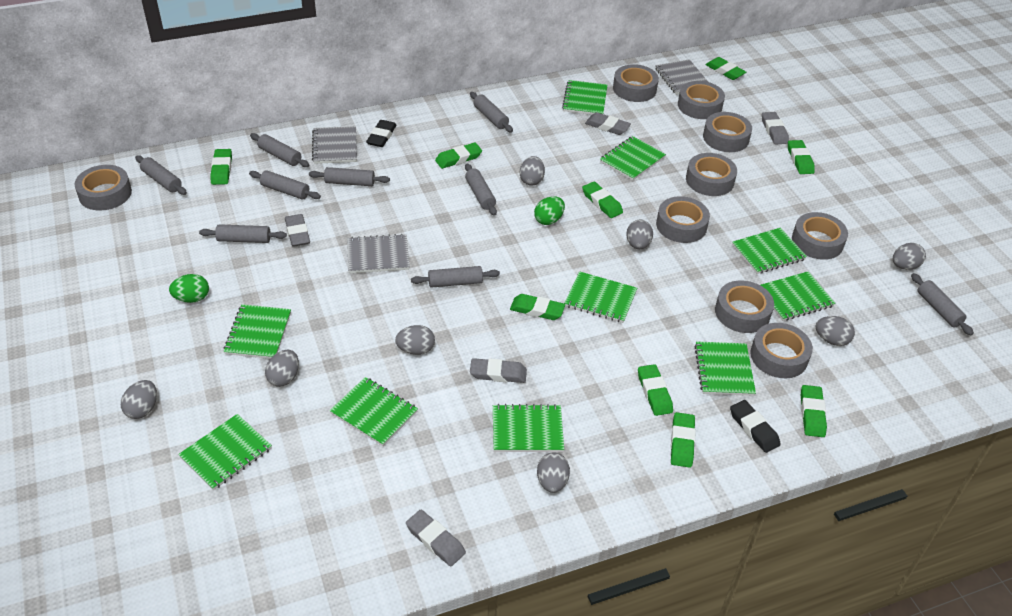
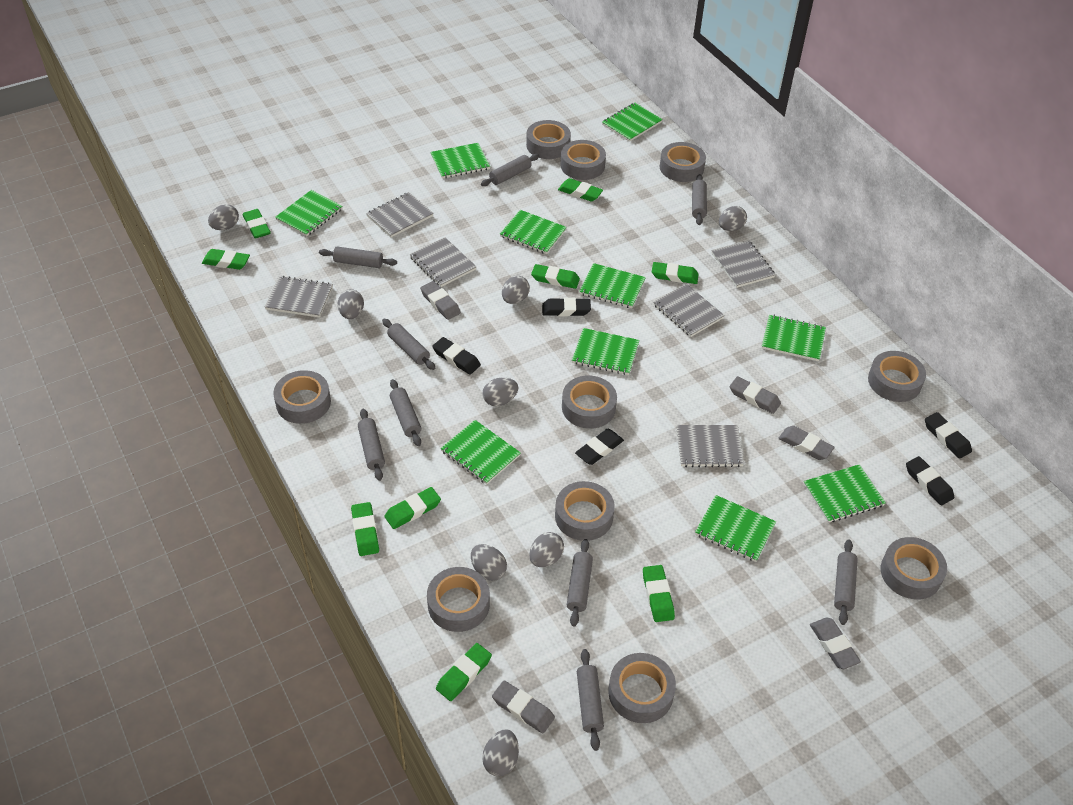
black eraser: 2 -> 5
green egg: 2 -> 0
grey notebook: 3 -> 6
grey tape: 9 -> 10

